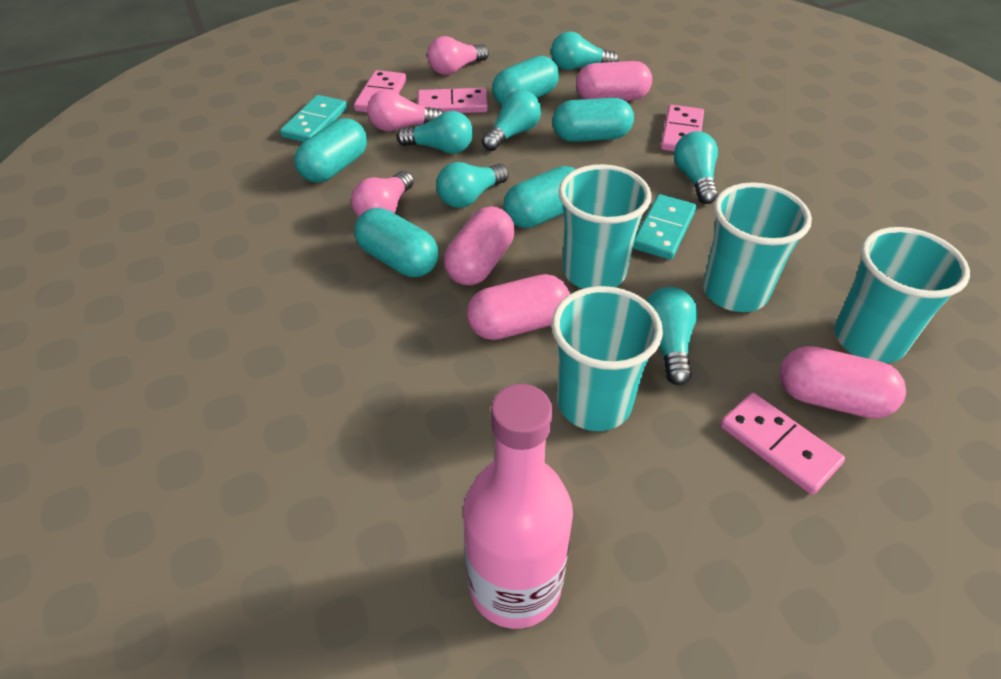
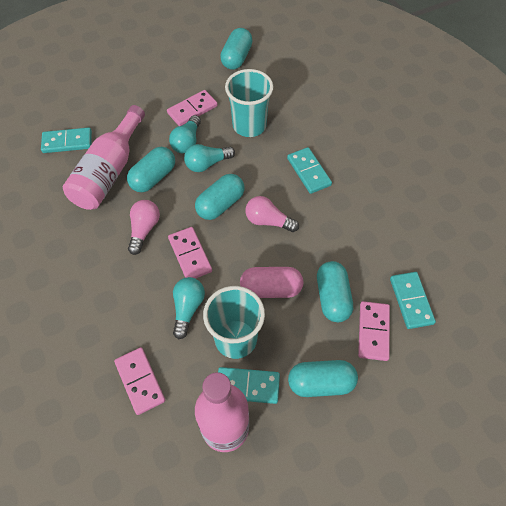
pink bottle: 1 -> 2
pink capsule: 4 -> 1
pink light bulb: 3 -> 2
turquoise cup: 4 -> 2
turquoise domino: 2 -> 4
turquoise light bulb: 6 -> 3

